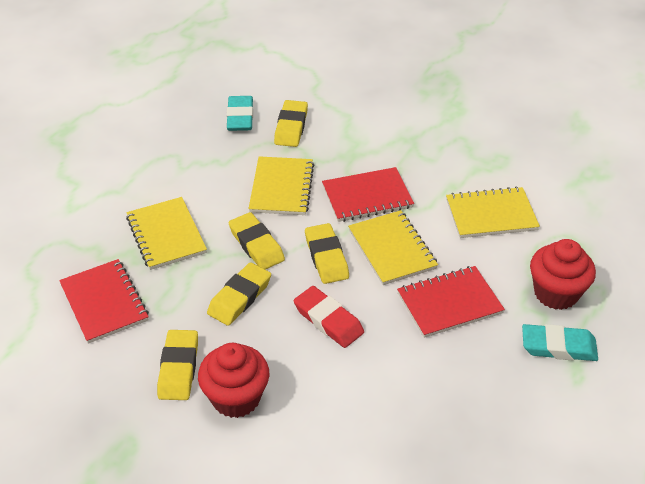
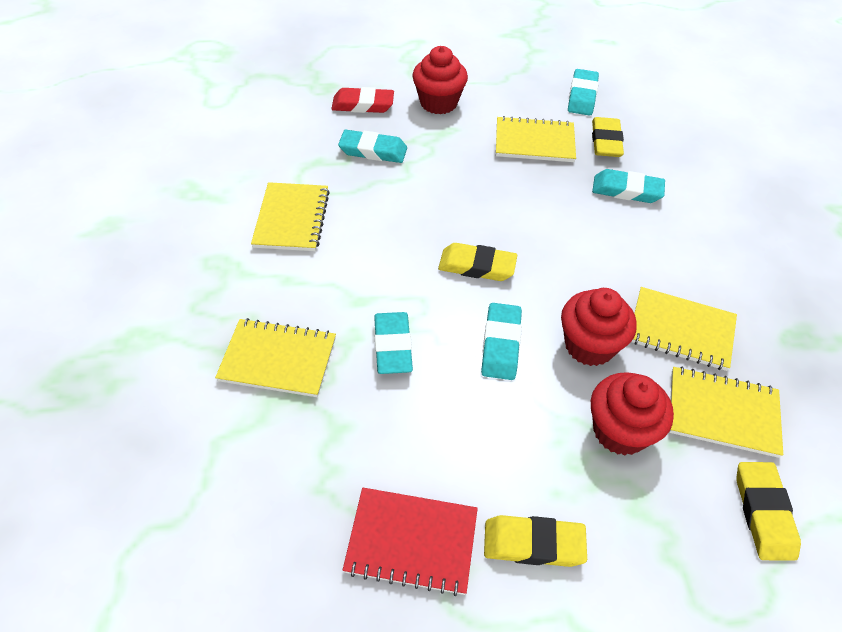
red cupcake: 2 -> 3
red notebook: 3 -> 1
turquoise eraser: 2 -> 5
yellow eraser: 5 -> 4
yellow notebook: 4 -> 5

